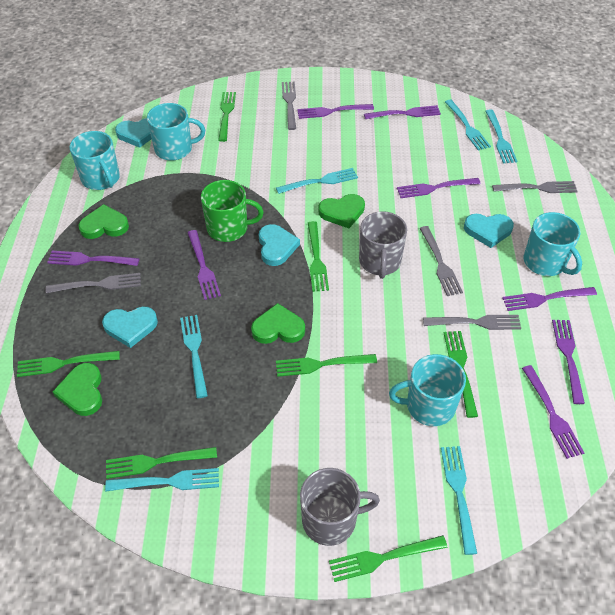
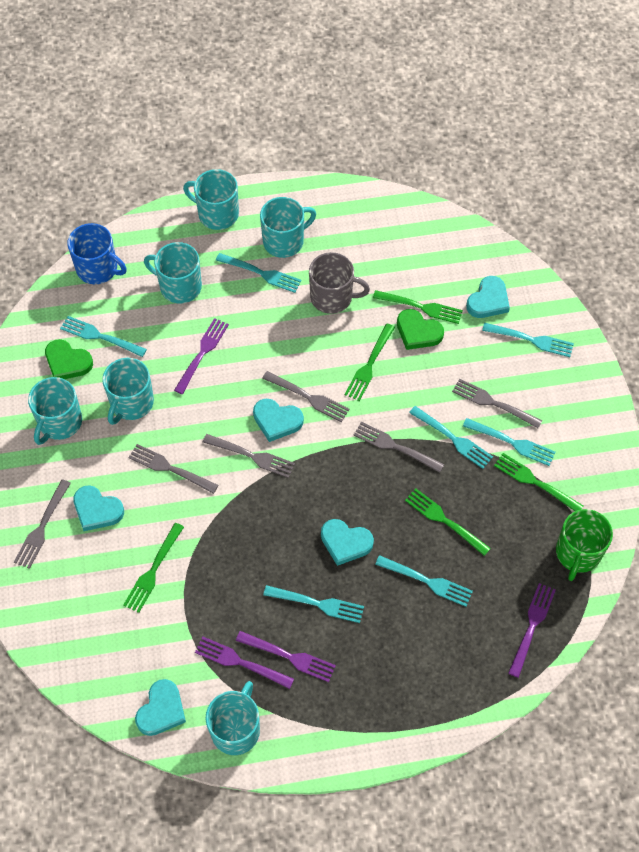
blue mug: 0 -> 1
green fork: 7 -> 5
green heart: 4 -> 2
grey fork: 5 -> 6
grey mug: 2 -> 1
purple fork: 8 -> 4
turquoise fork: 6 -> 7
turquoise heart: 4 -> 5
turquoise mug: 4 -> 6

